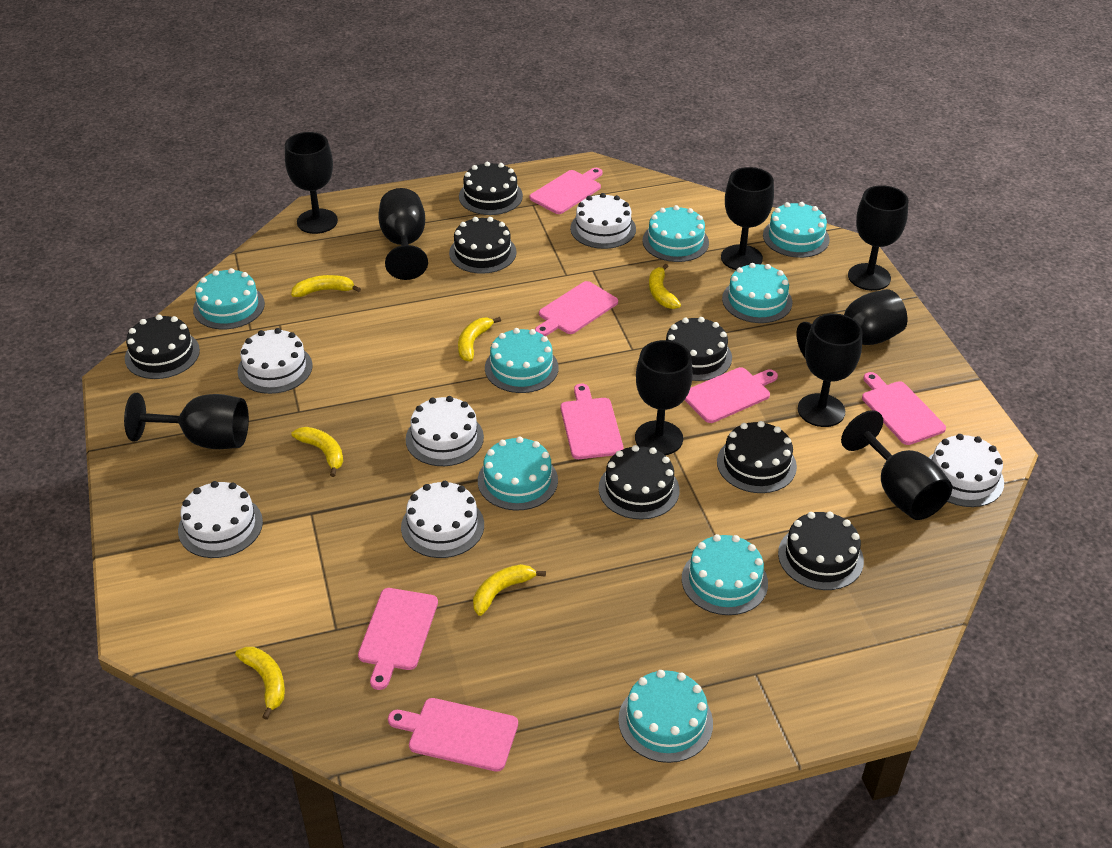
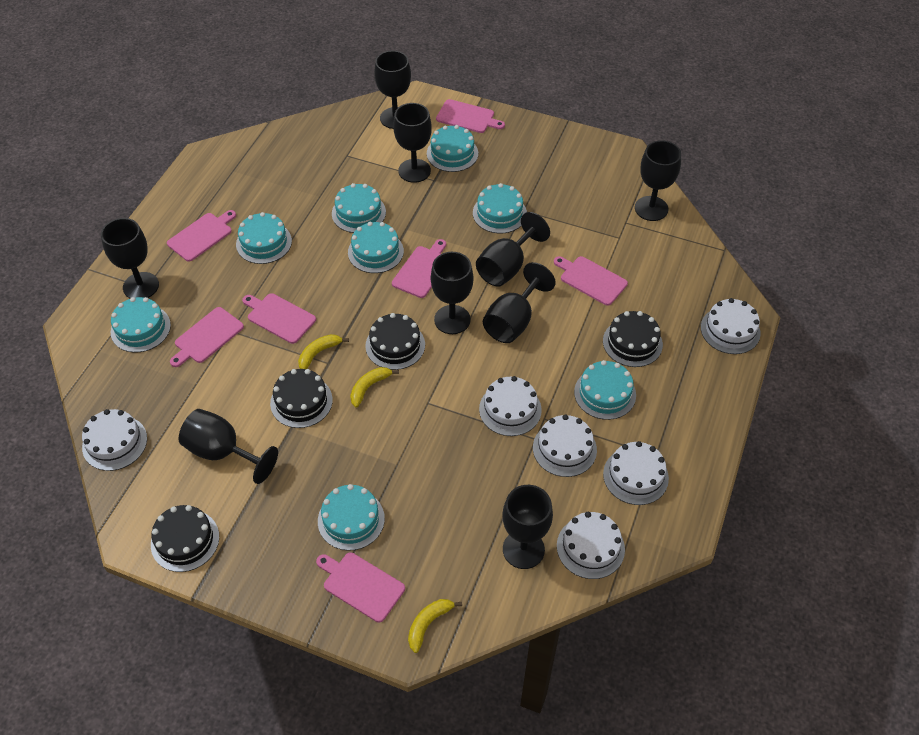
black cake: 7 -> 4
yellow banana: 6 -> 3

